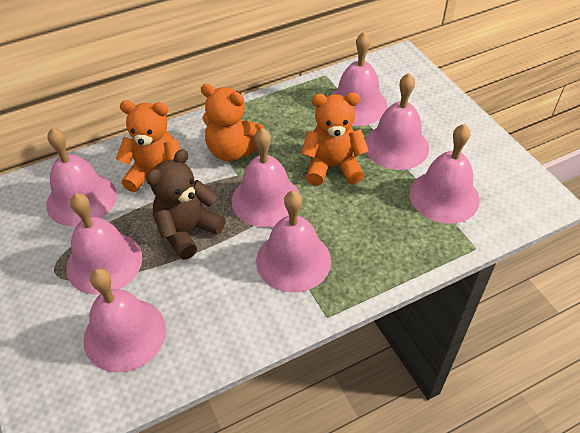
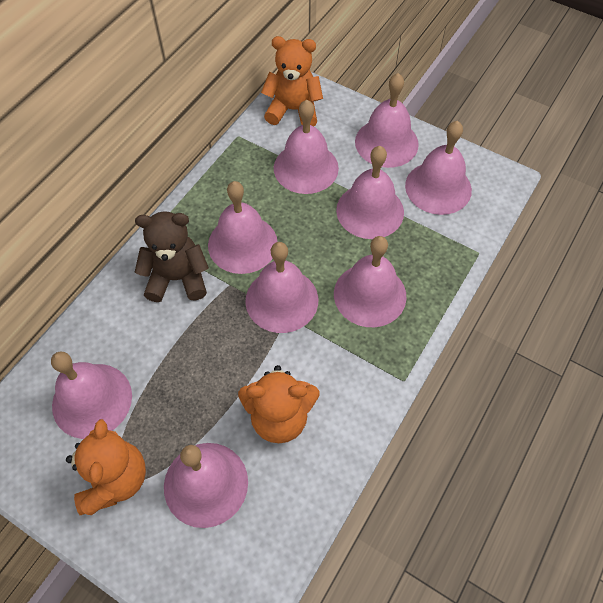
pink bell: 8 -> 9

